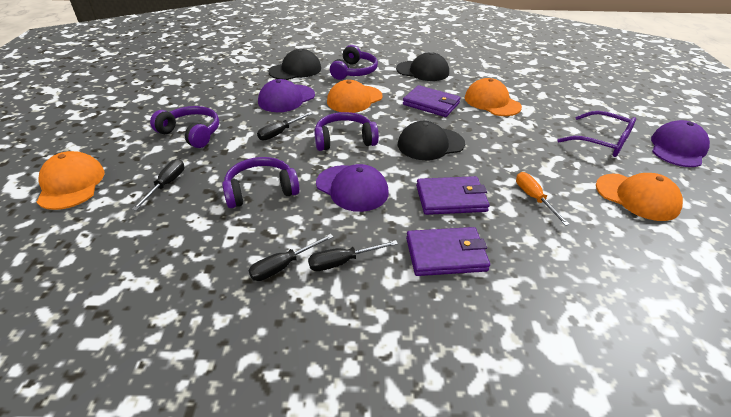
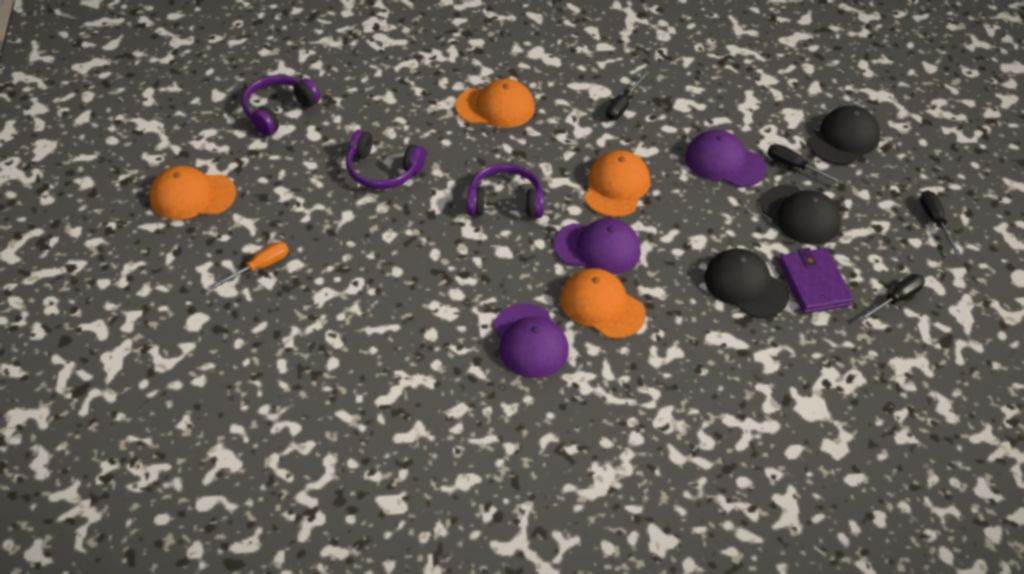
purple glasses: 1 -> 0
purple headphones: 4 -> 3
purple wallet: 3 -> 1

